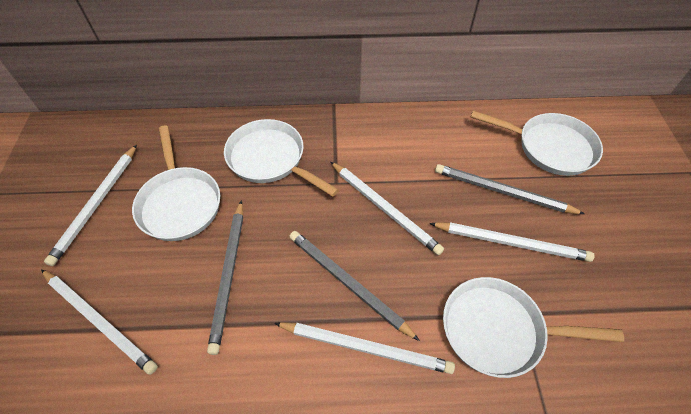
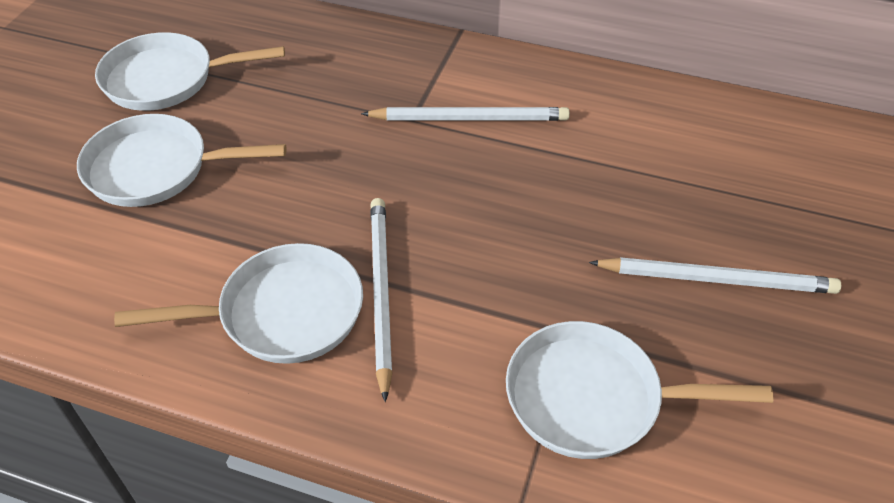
grey pencil: 3 -> 0
white pencil: 5 -> 3

